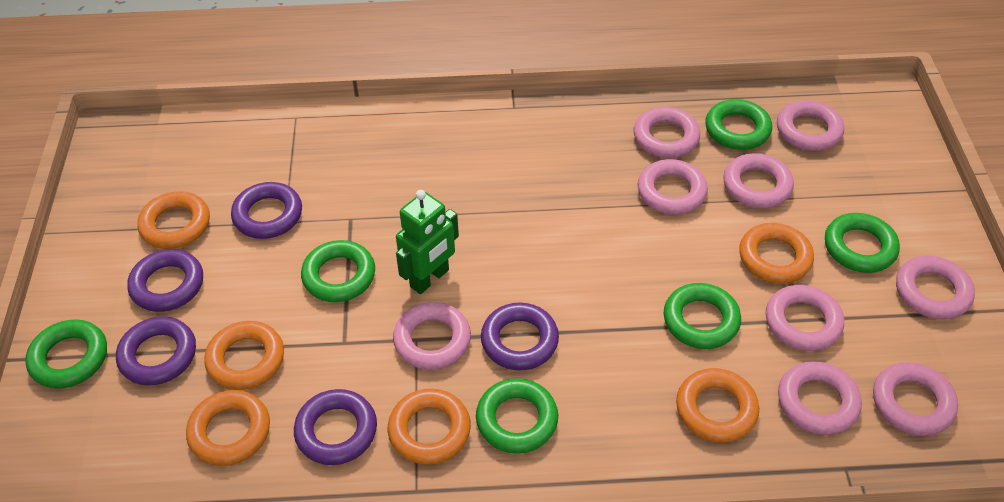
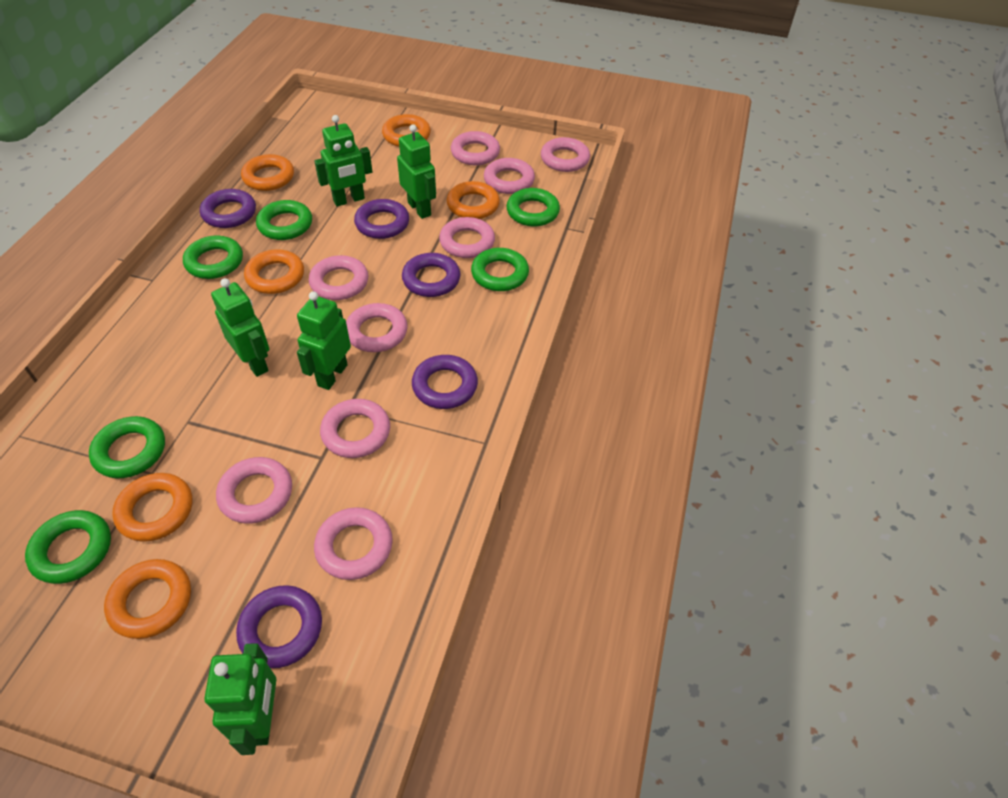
green robot: 1 -> 5

